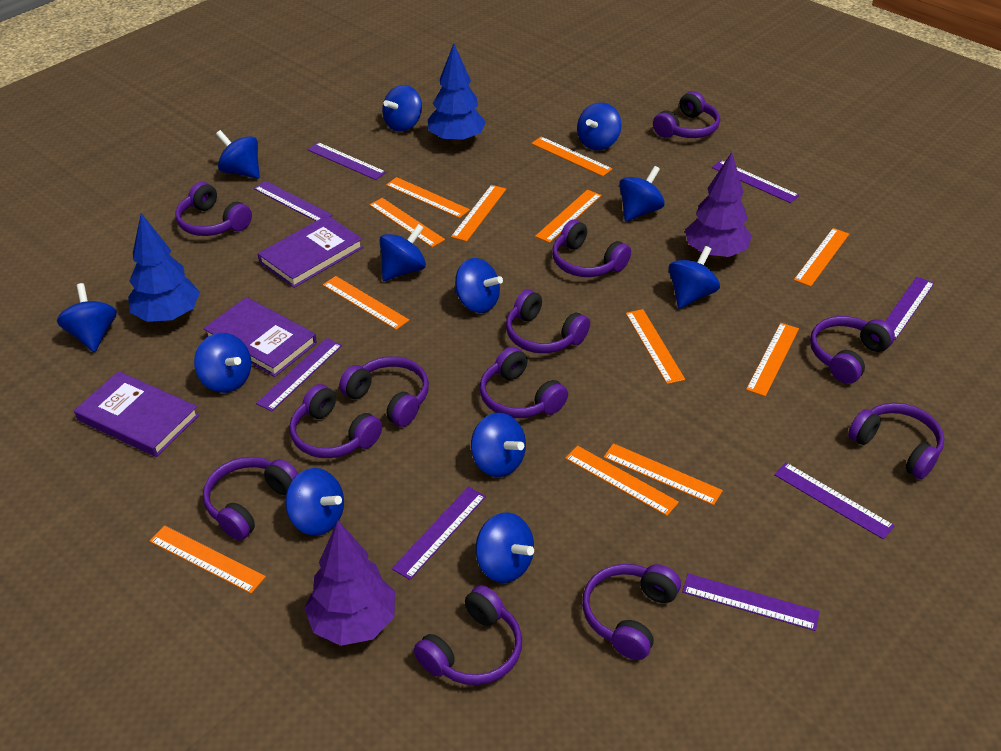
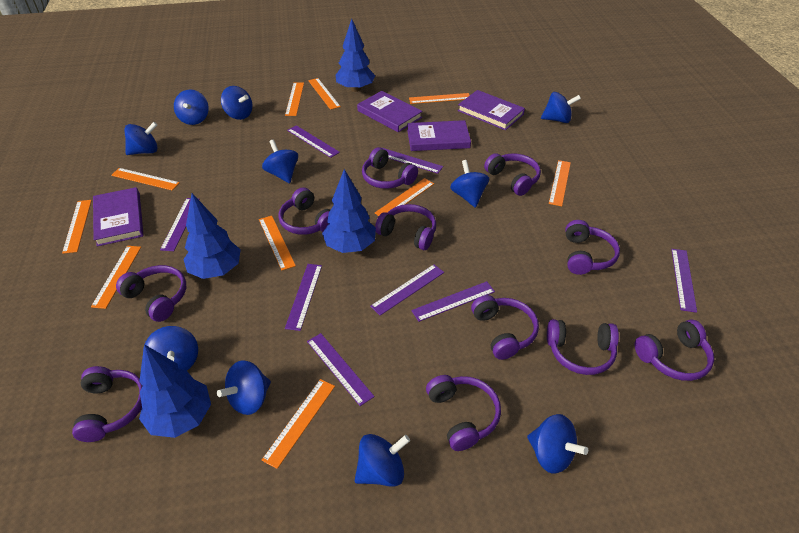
blue spinning top: 12 -> 10
blue tree: 2 -> 4
orange ruler: 12 -> 10
purple book: 3 -> 4
purple headphones: 12 -> 11
purple tree: 2 -> 0

